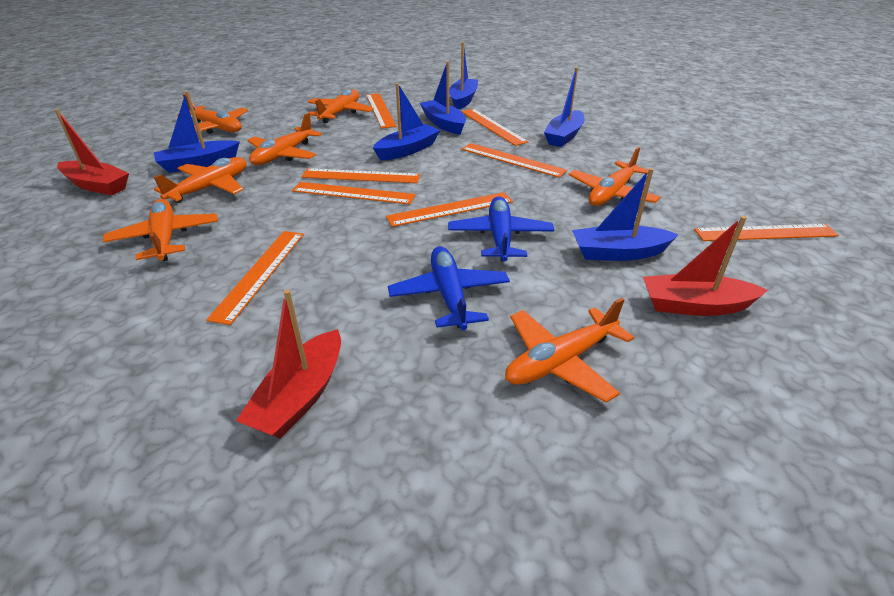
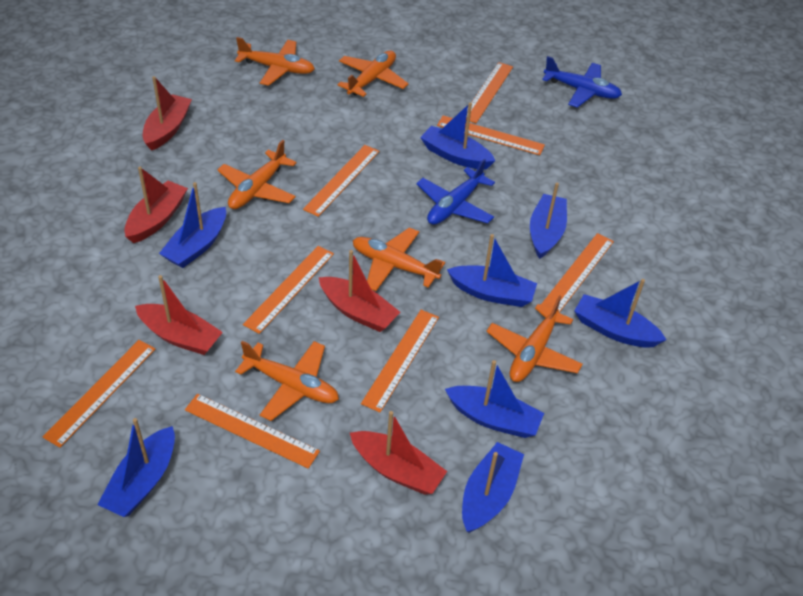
blue boat: 6 -> 8
orange plane: 7 -> 6
red boat: 3 -> 5

